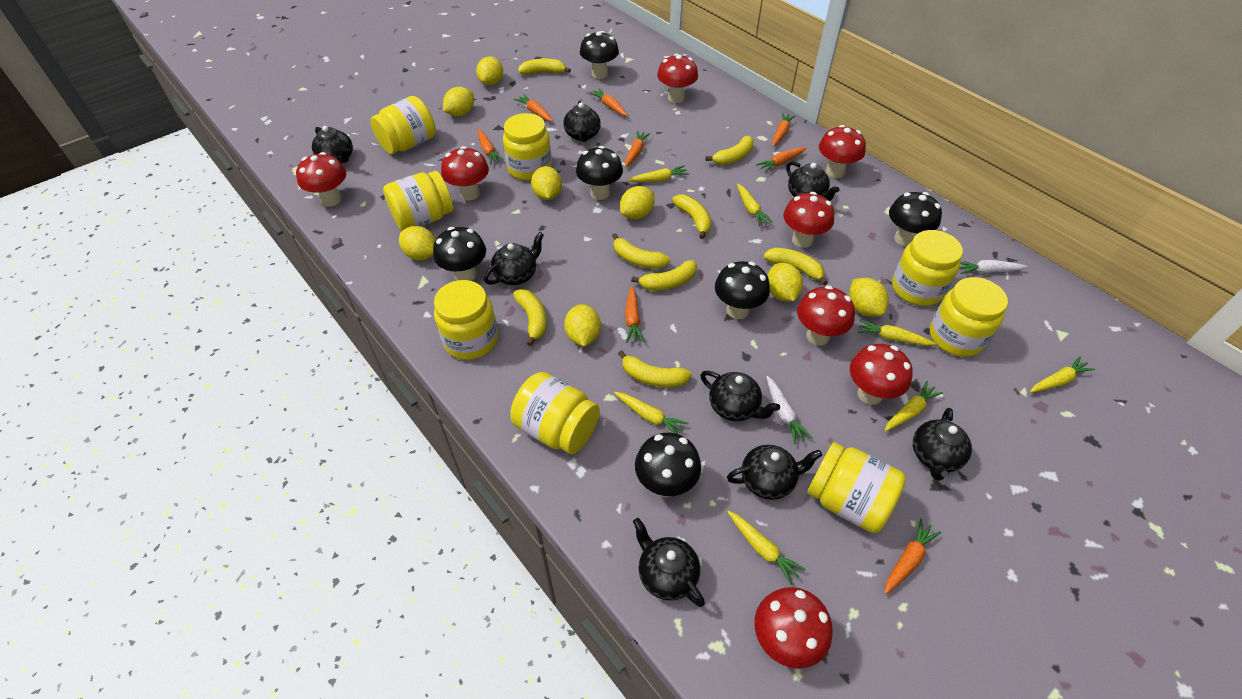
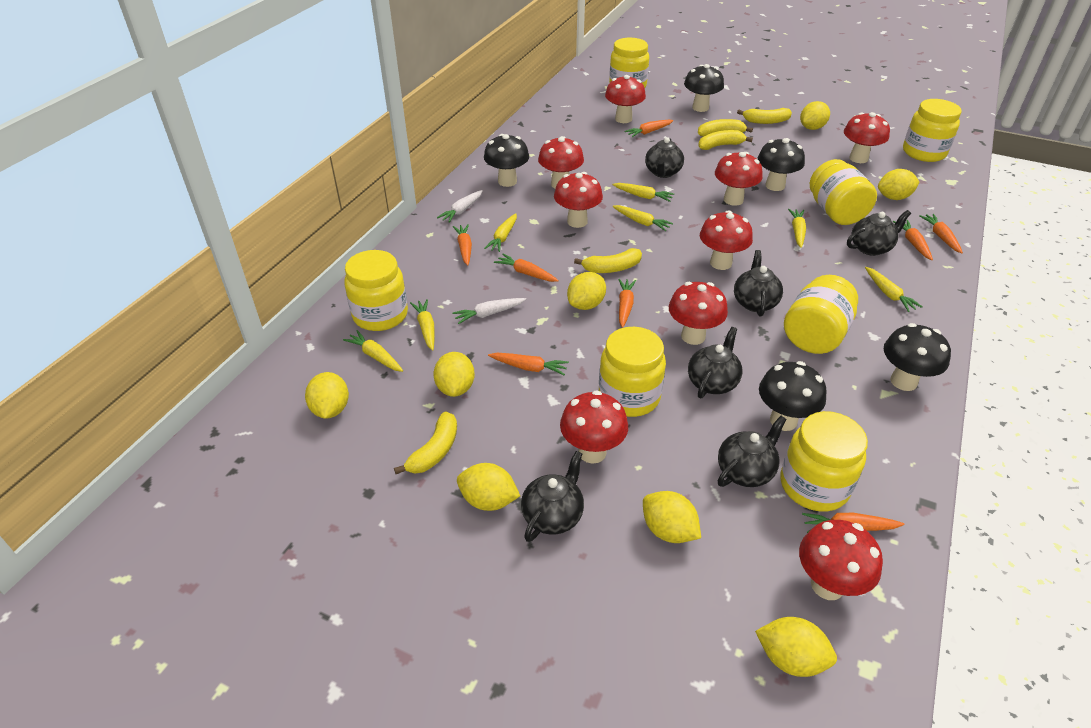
black mushroom: 6 -> 5
black teapot: 8 -> 6
red mushroom: 8 -> 9
yellow banana: 8 -> 5
yellow jar: 8 -> 7

